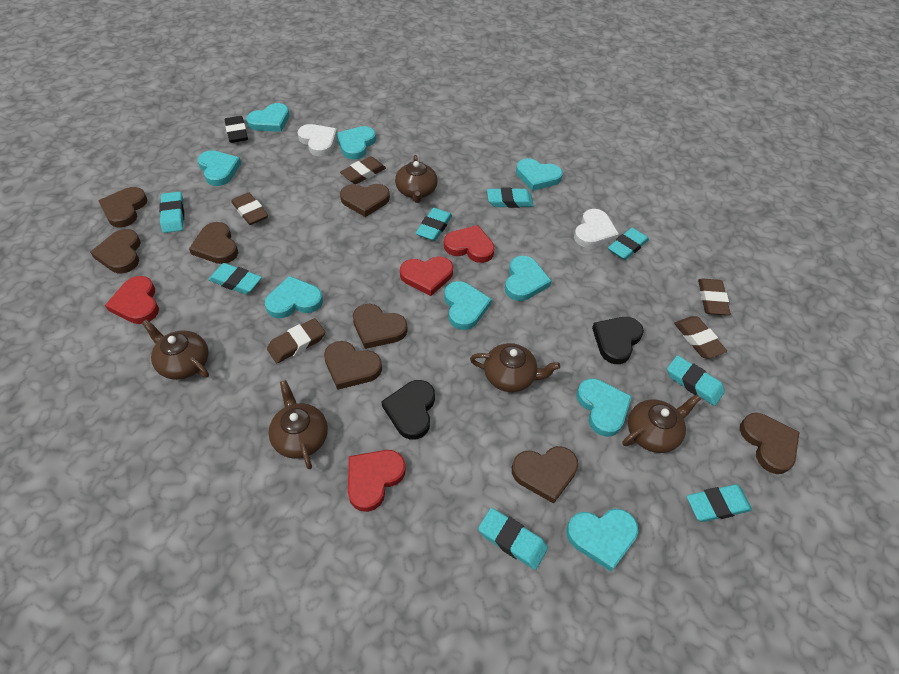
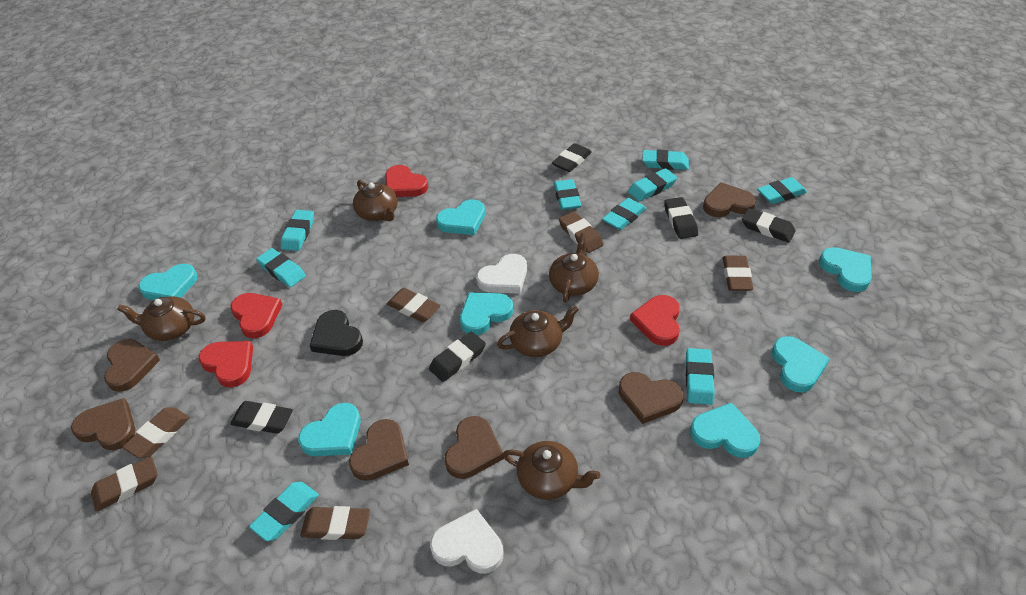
black eraser: 1 -> 5
black heart: 2 -> 1
brown eraser: 5 -> 6
brown heart: 8 -> 6
turquoise eraser: 8 -> 9
turquoise heart: 9 -> 7

